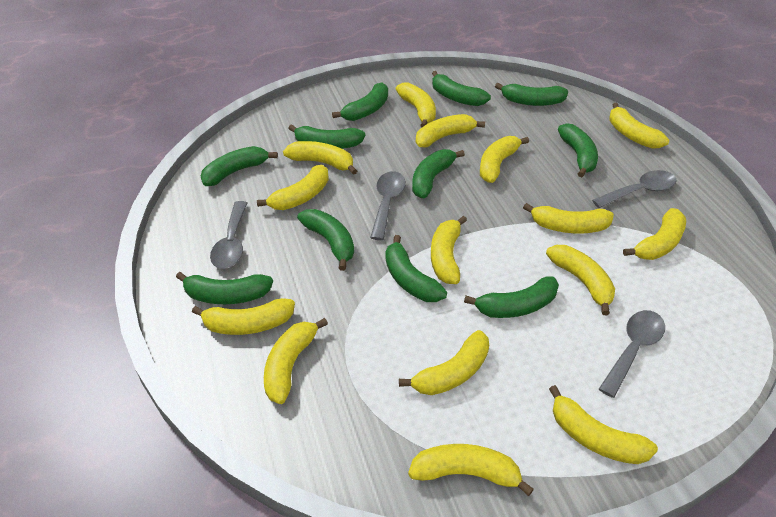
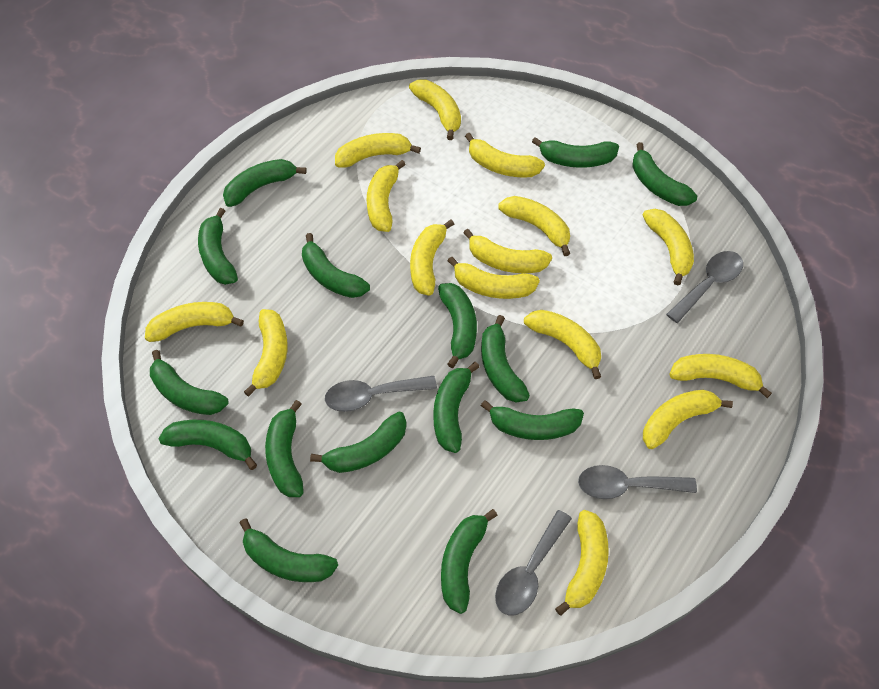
green banana: 11 -> 15

